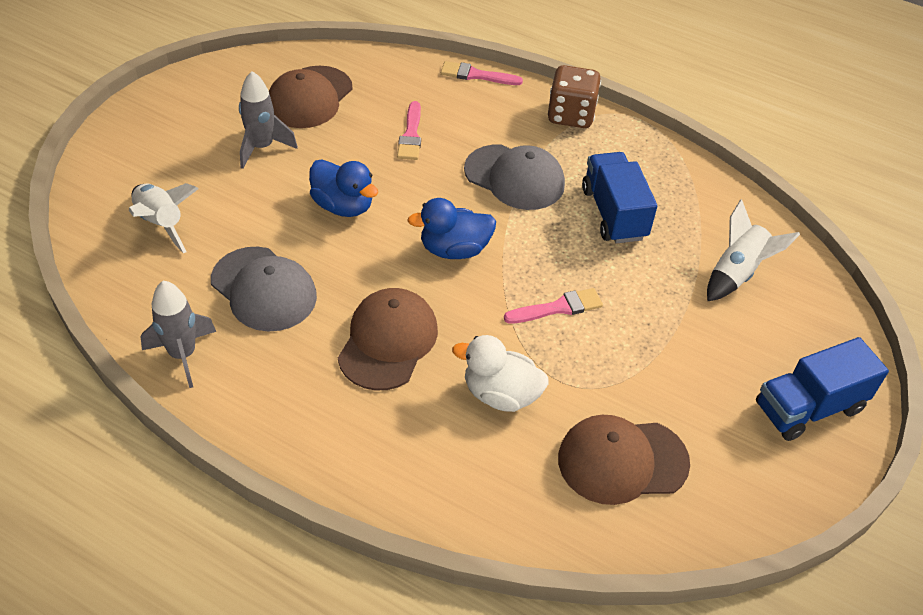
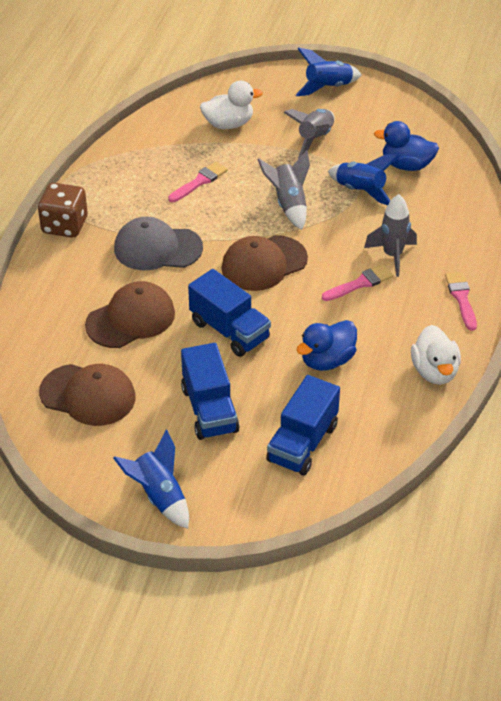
blue rocket: 0 -> 3
blue truck: 2 -> 3
grey cap: 2 -> 1
grey rocket: 2 -> 3
white duck: 1 -> 2
white rocket: 2 -> 0

